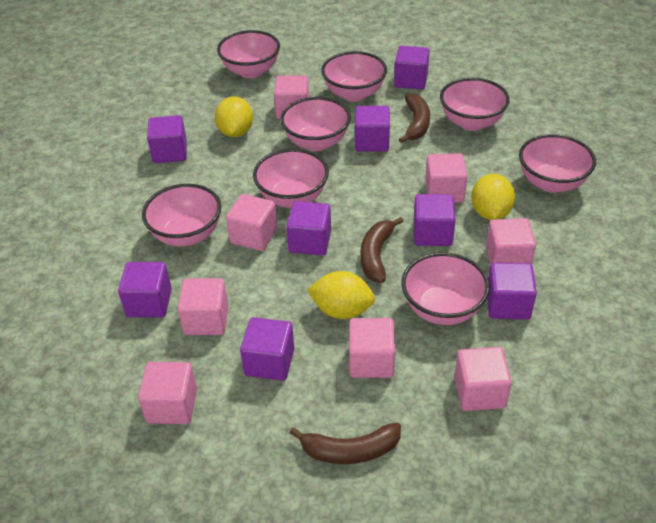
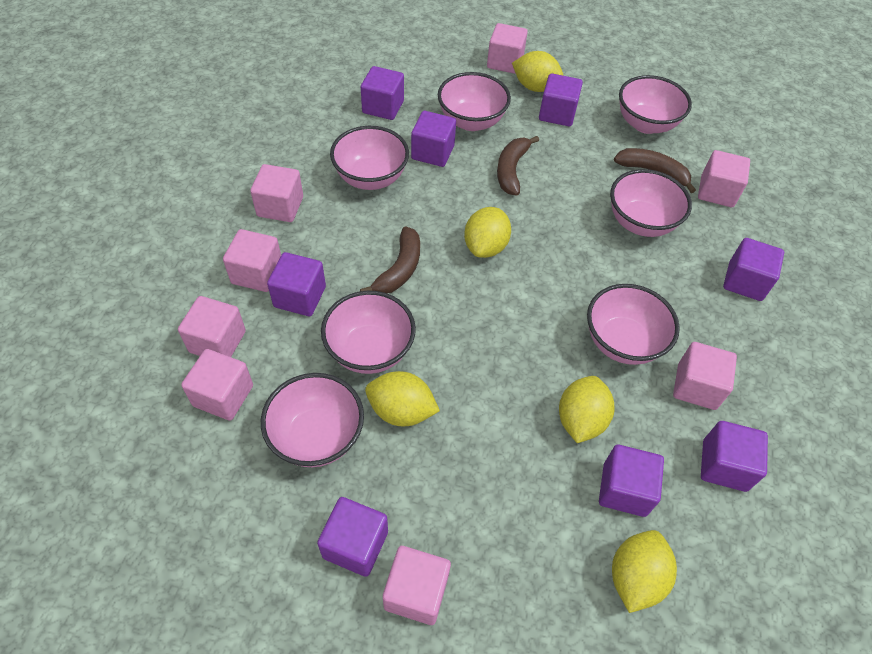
pink bowl: 8 -> 7
yellow lemon: 3 -> 5

